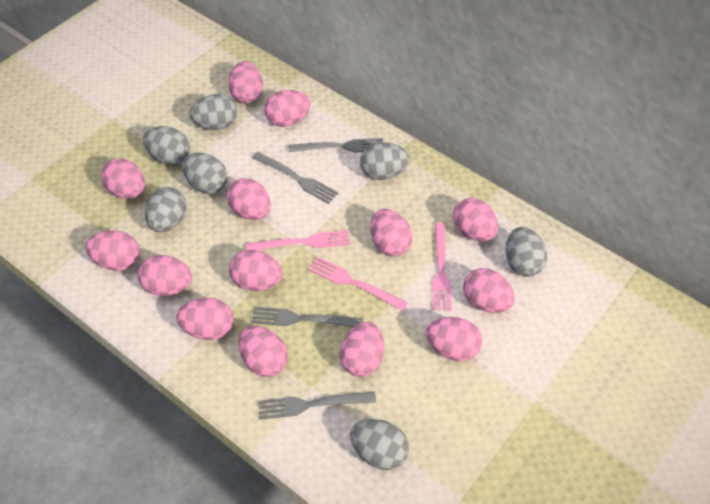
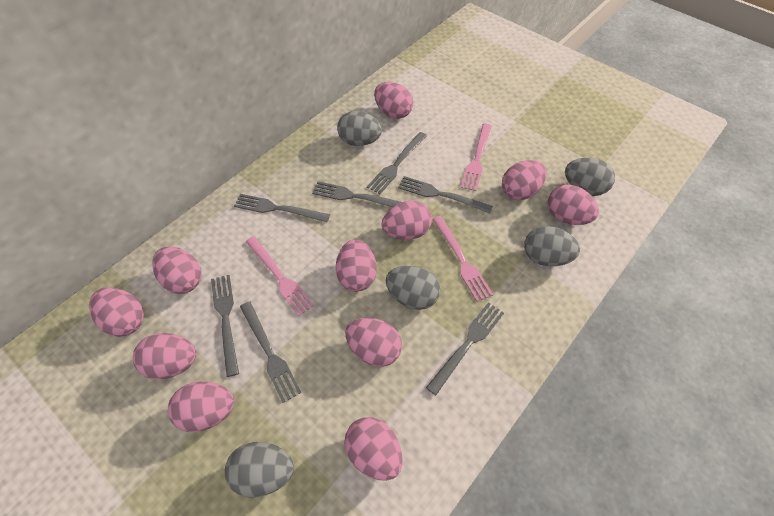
grey egg: 7 -> 5
grey fork: 4 -> 7
pink egg: 14 -> 11

